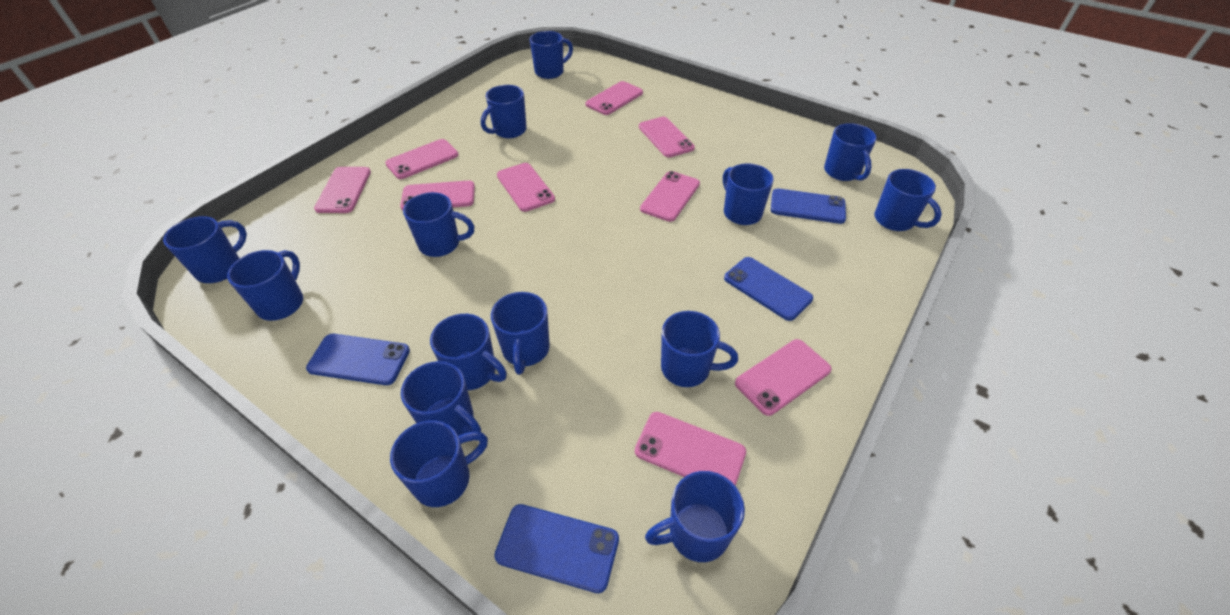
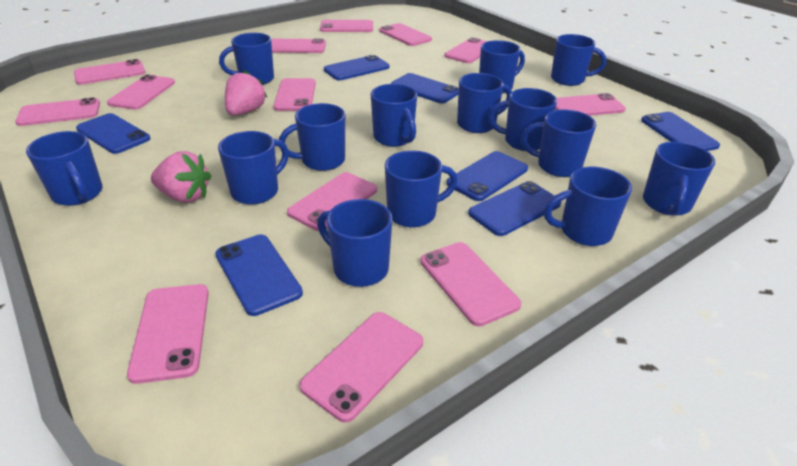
blue phone: 4 -> 7
pink phone: 9 -> 13
pink strawberry: 0 -> 2

